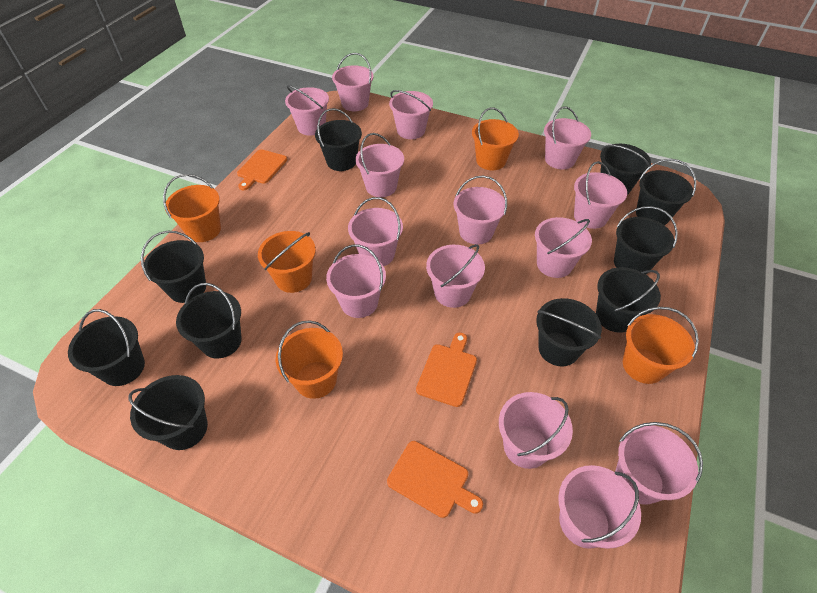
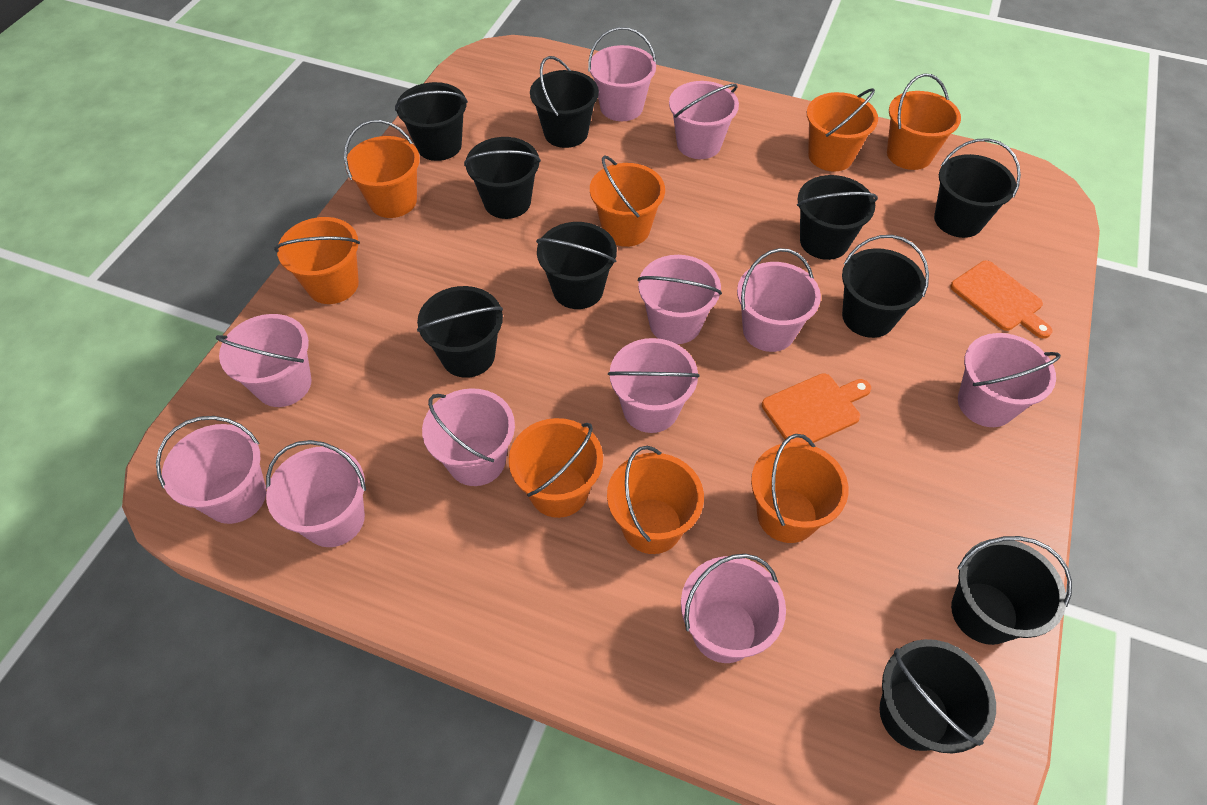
orange bucket: 5 -> 8
orange cutting board: 3 -> 2
pink bucket: 14 -> 11

